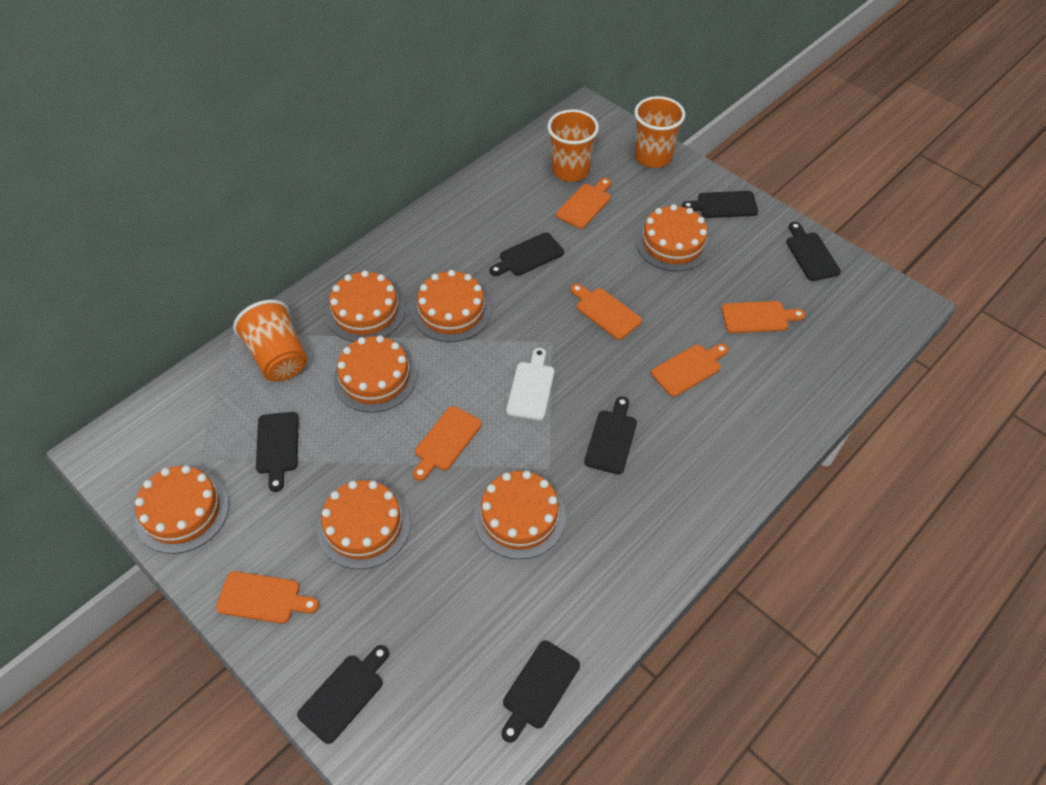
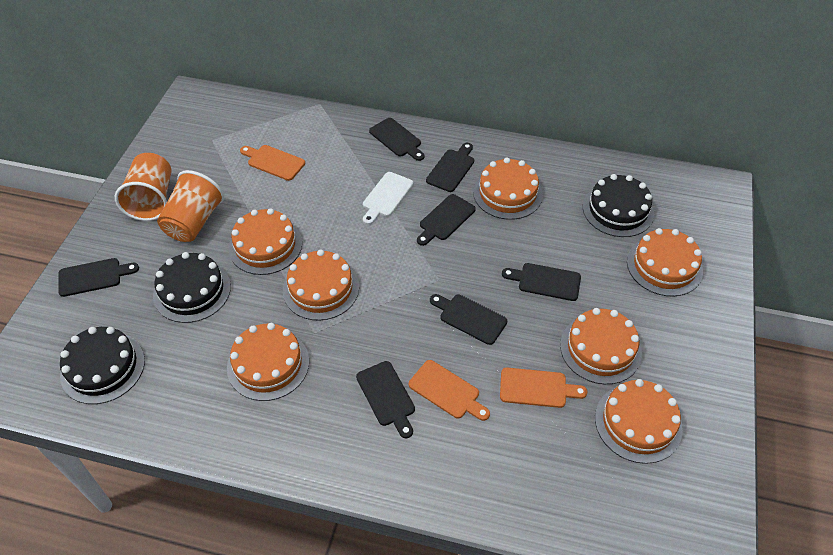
black cake: 0 -> 3
orange cup: 3 -> 2
orange cutting board: 6 -> 3

